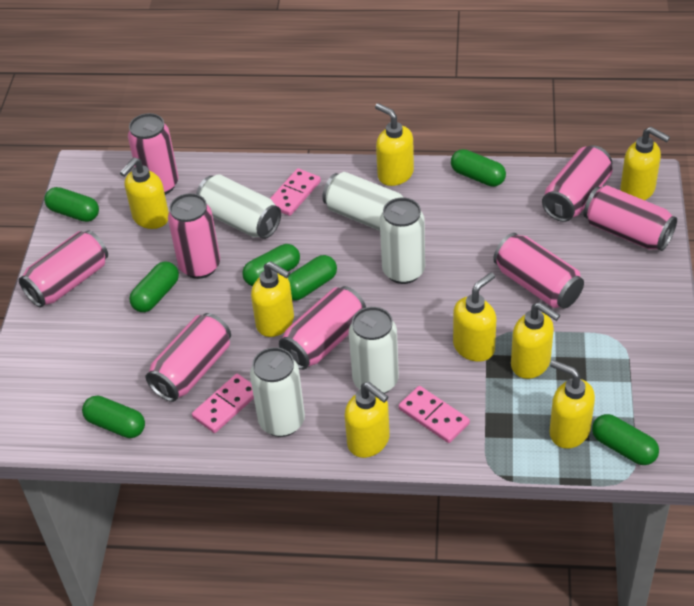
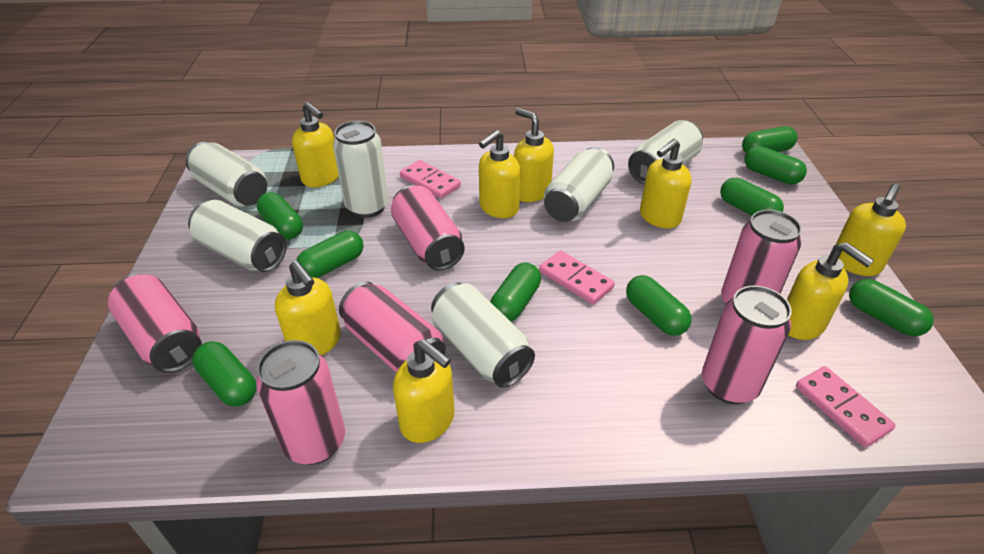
green capsule: 7 -> 9
pink can: 8 -> 6
white can: 5 -> 6

